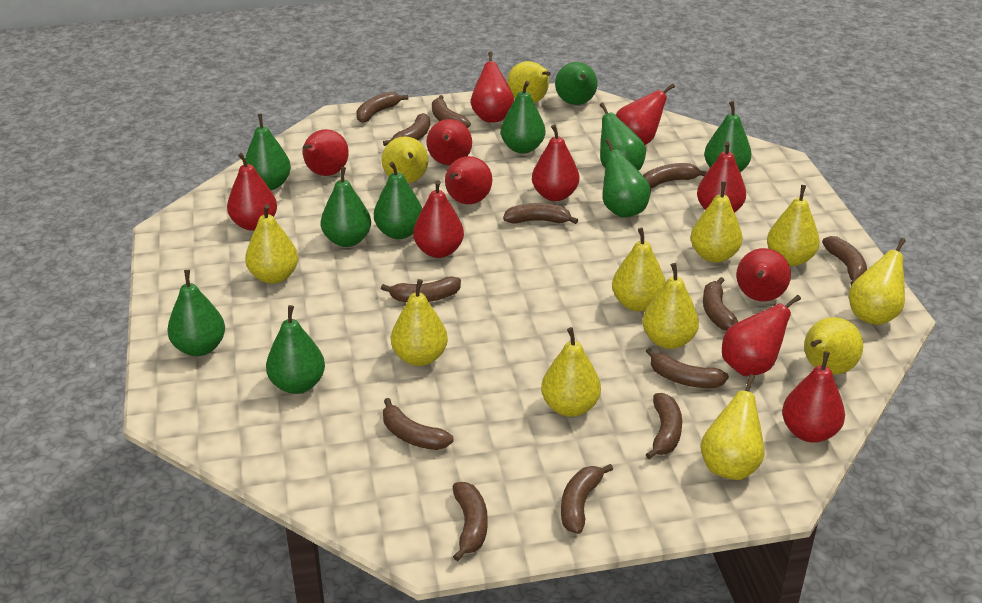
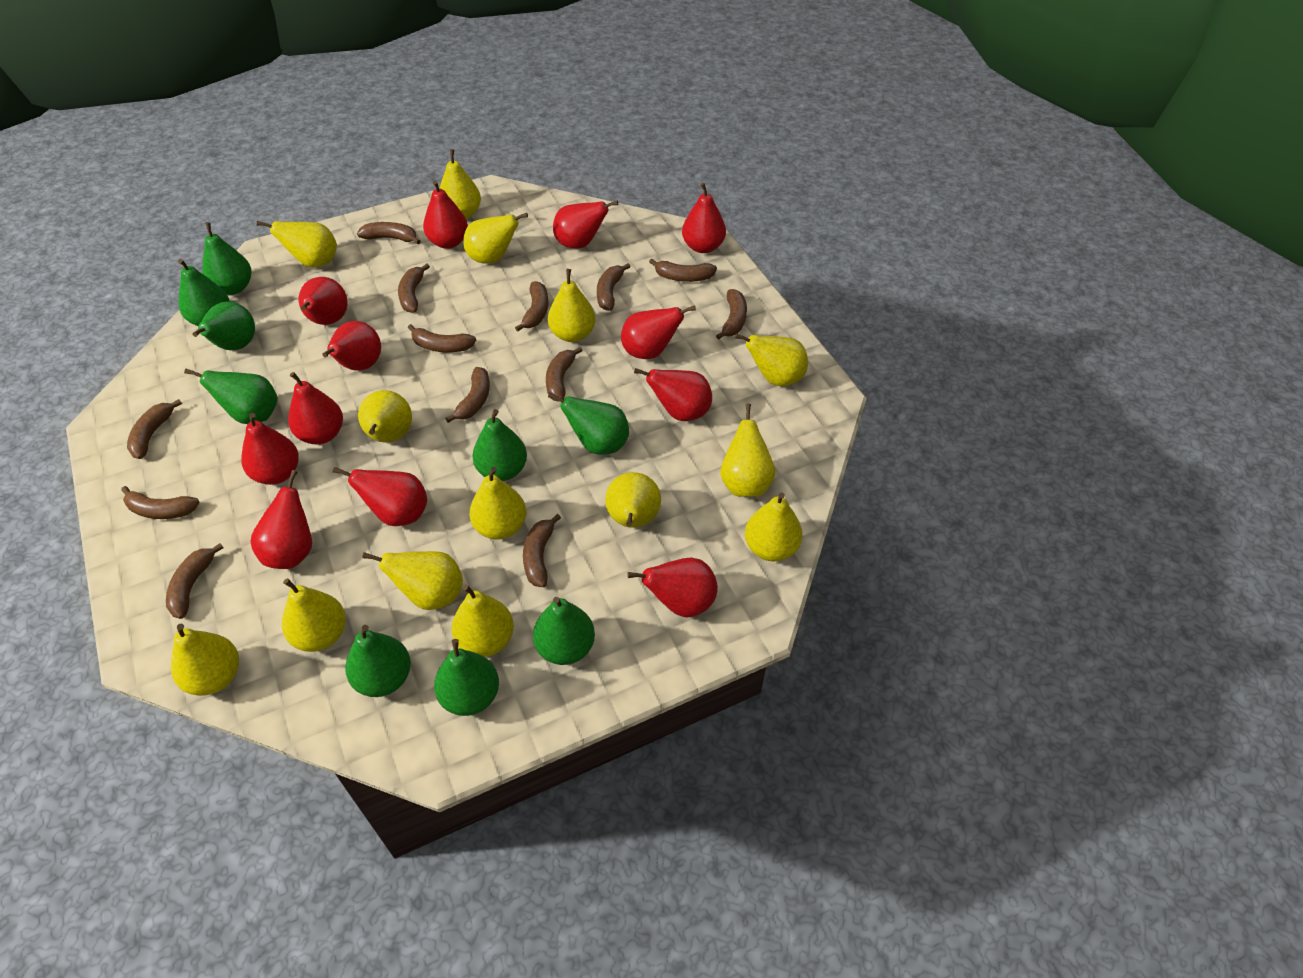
green pear: 10 -> 9
yellow pear: 12 -> 14

